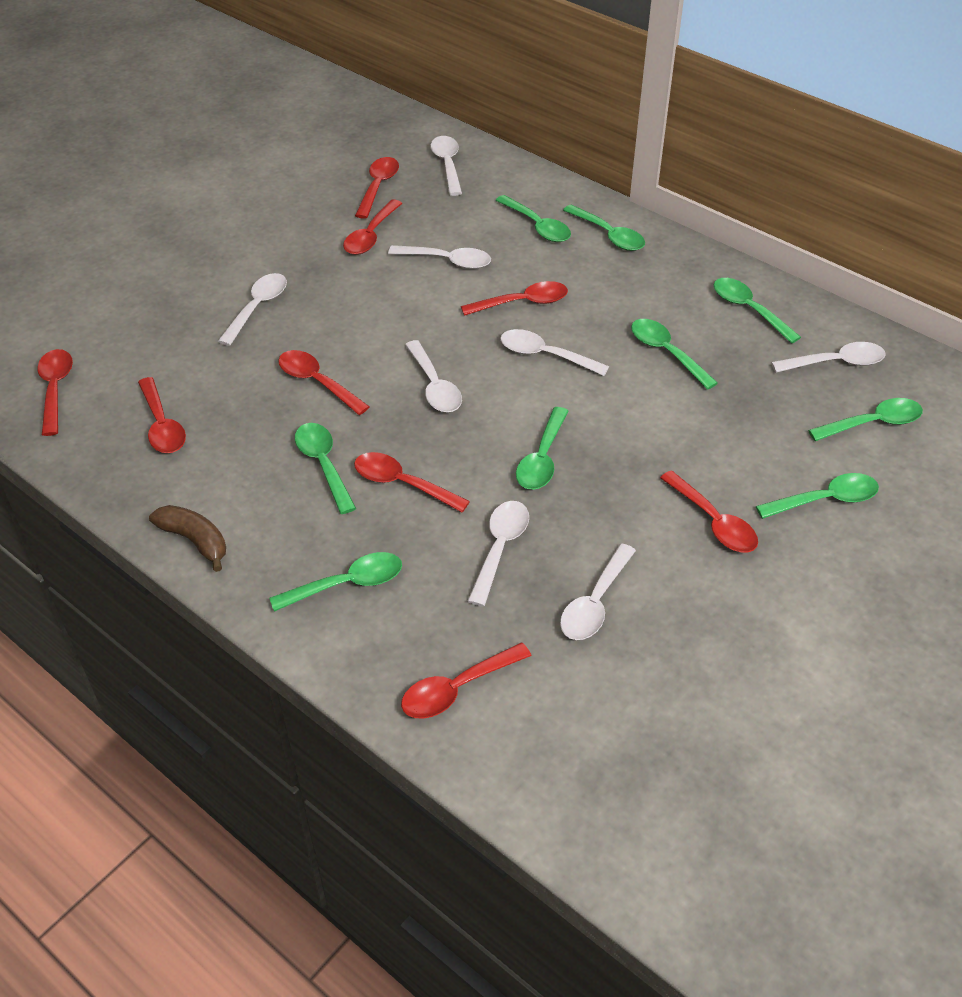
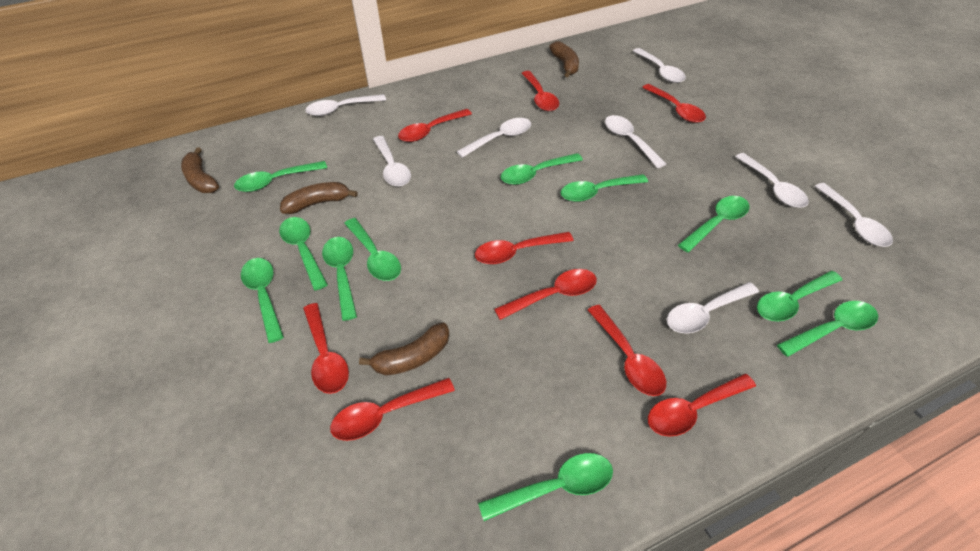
brown banana: 1 -> 4
green spoon: 9 -> 11

